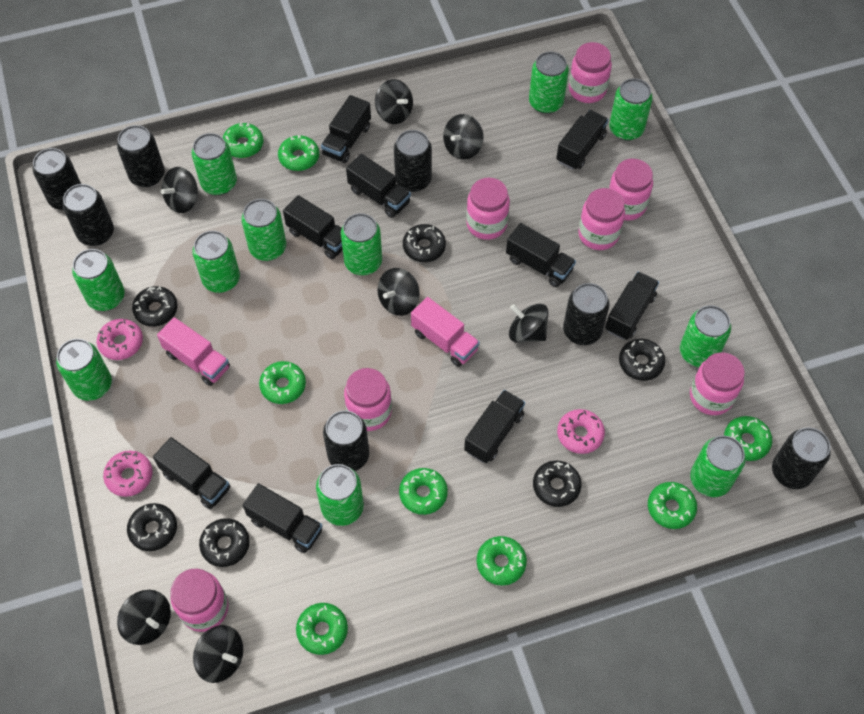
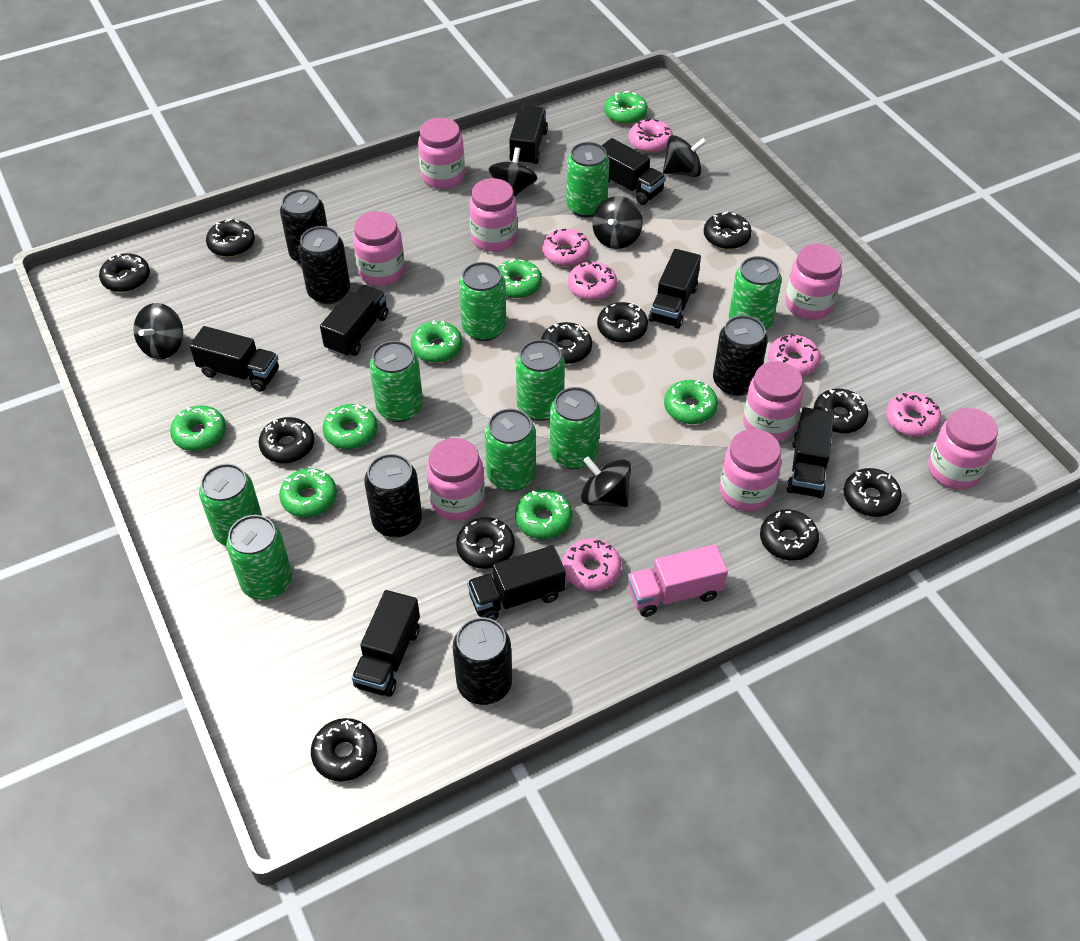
black can: 7 -> 5
black donut: 6 -> 11
black spinning top: 7 -> 5
black truck: 9 -> 8
green can: 11 -> 9
pink donut: 3 -> 6
pink jar: 7 -> 8
pink truck: 2 -> 1

